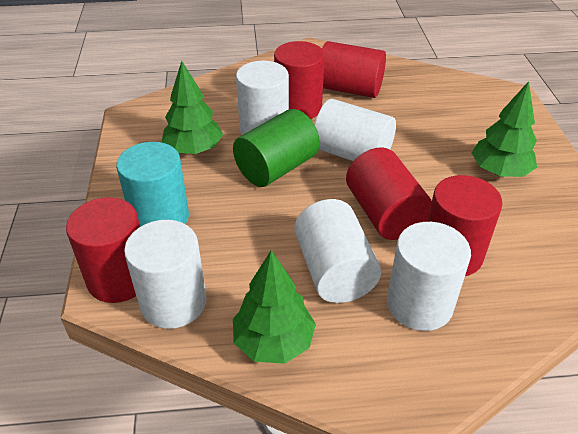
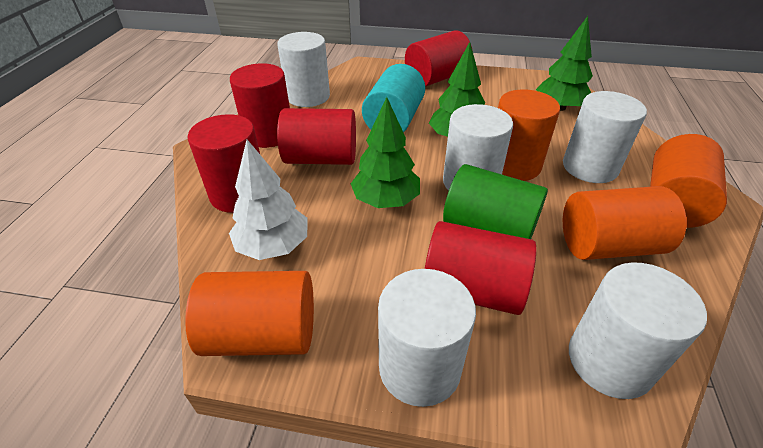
orange cylinder: 0 -> 4
white tree: 0 -> 1

